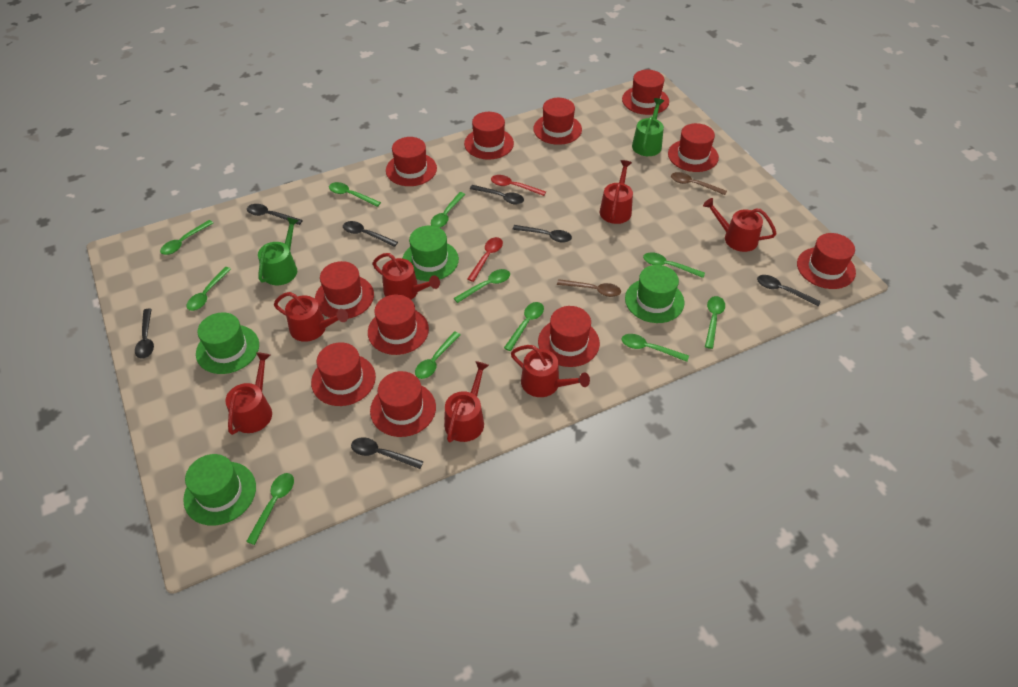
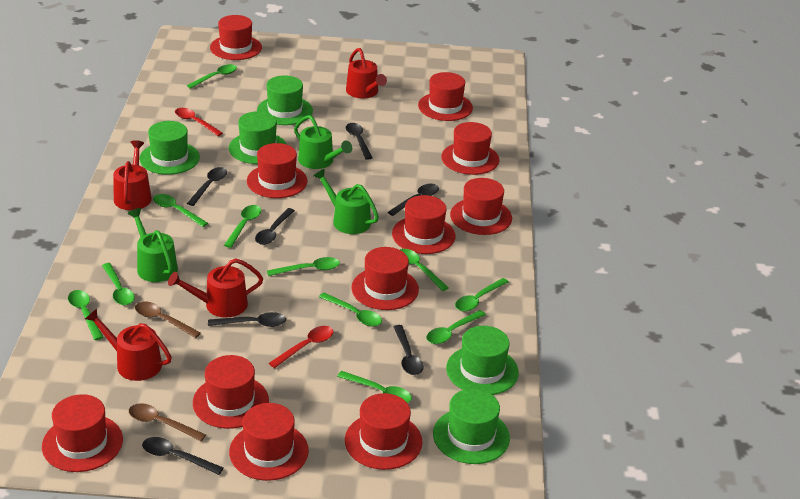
green hat: 4 -> 5
green watering can: 2 -> 3
red watering can: 7 -> 4

